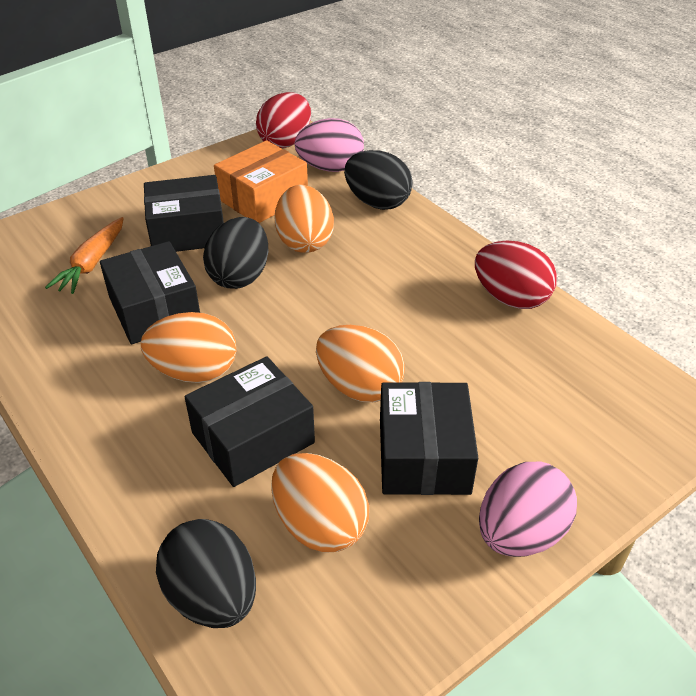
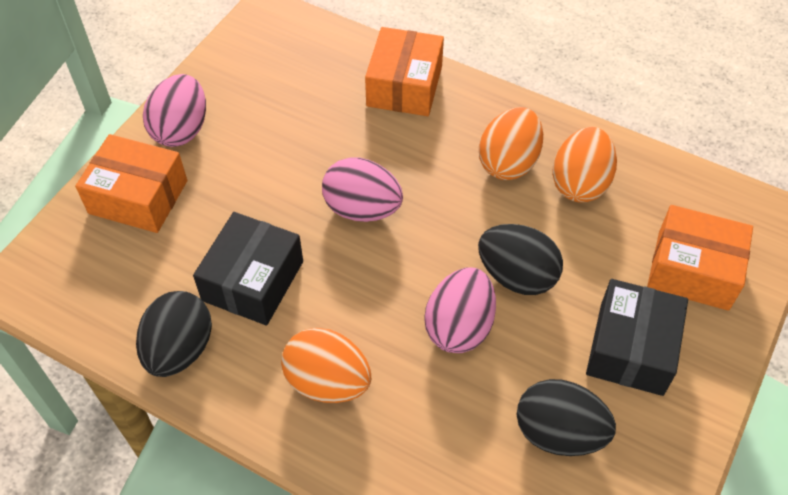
black box: 4 -> 2
orange box: 1 -> 3
orange carrot: 1 -> 0
orange egg: 4 -> 3
pink egg: 2 -> 3
red egg: 2 -> 0

